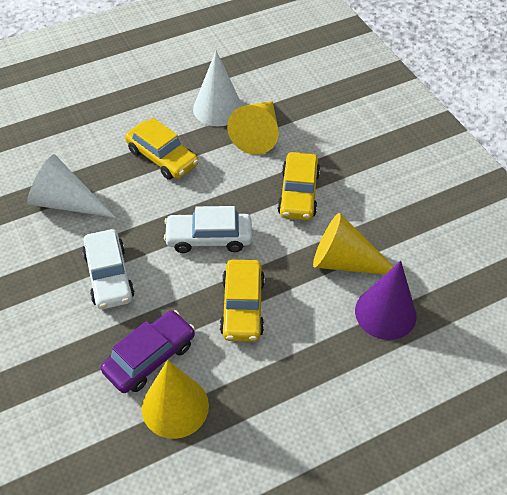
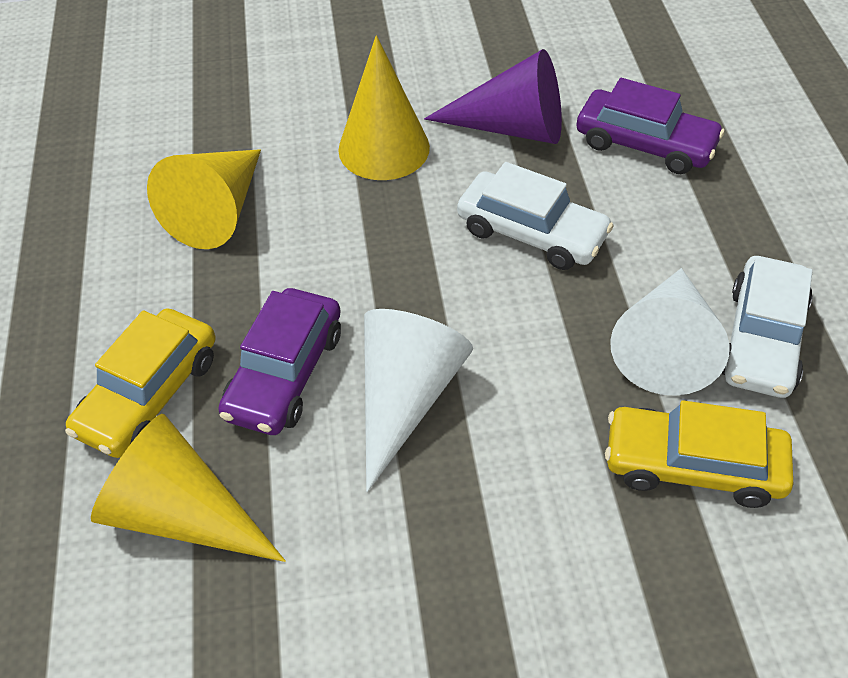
purple car: 1 -> 2
yellow car: 3 -> 2

